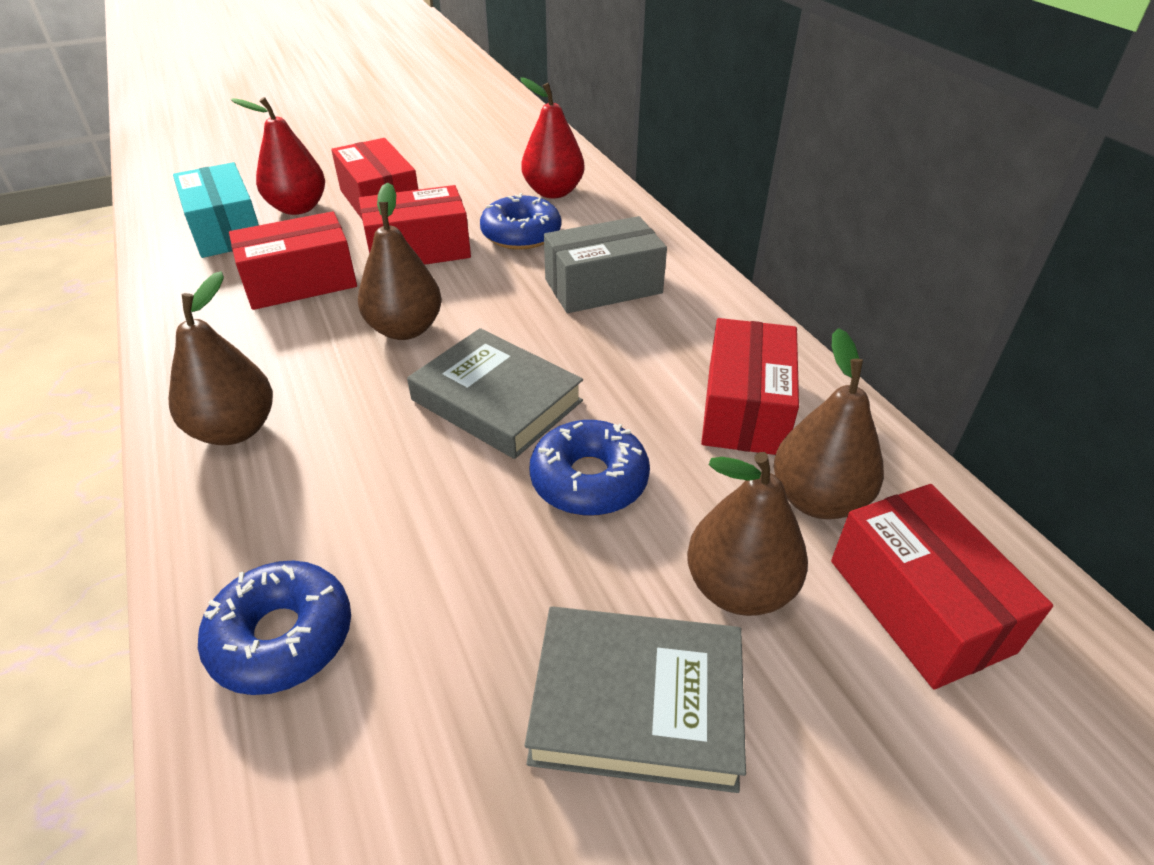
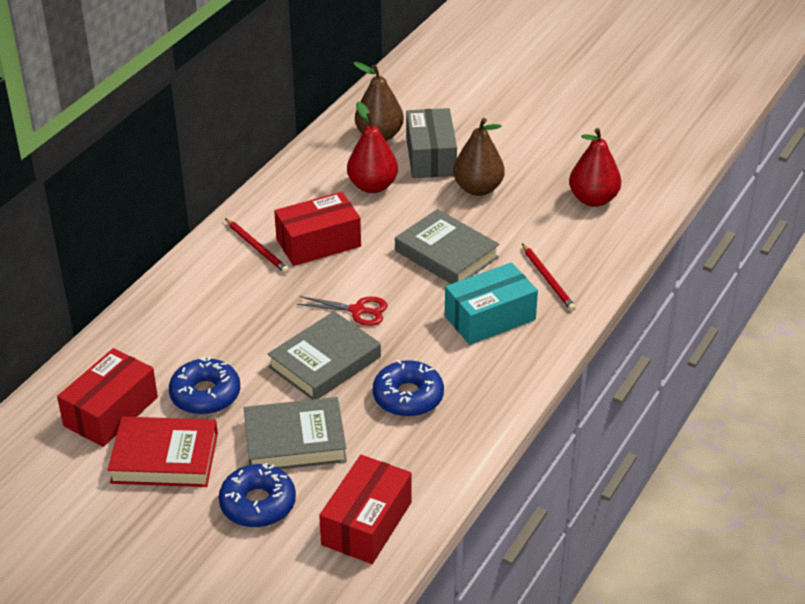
brown pear: 4 -> 2
grey book: 2 -> 3
red book: 0 -> 1
red box: 5 -> 3
red pencil: 0 -> 2
red scissors: 0 -> 1

